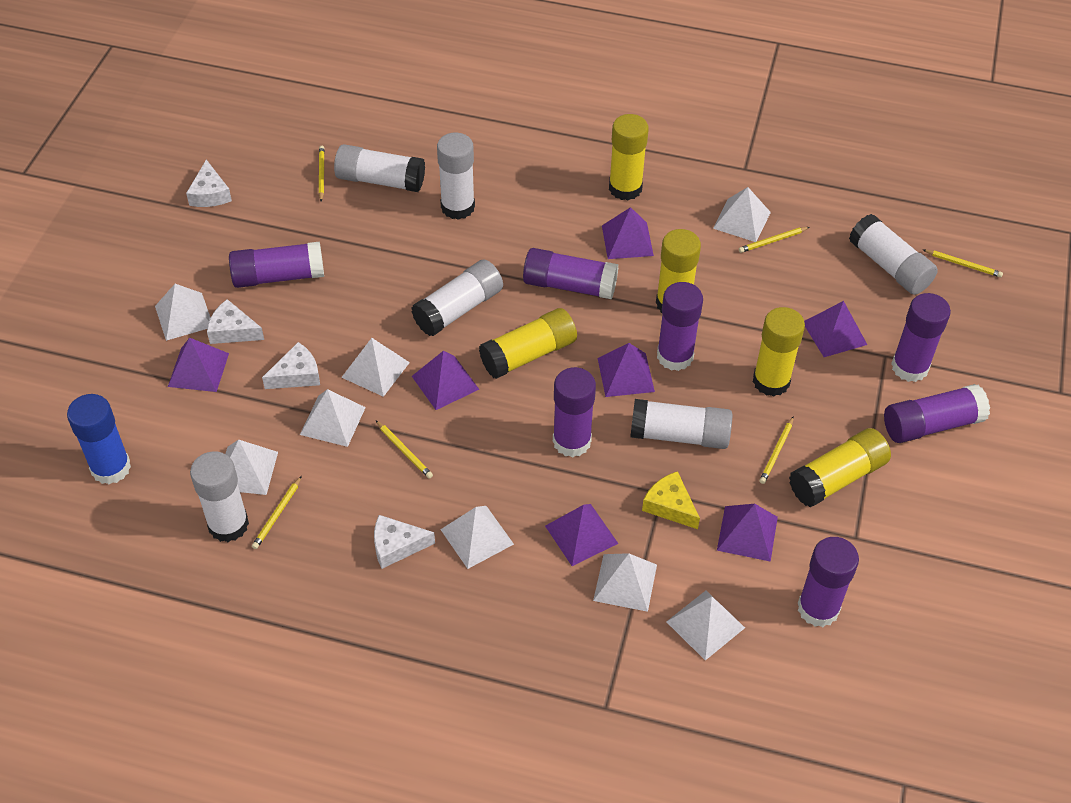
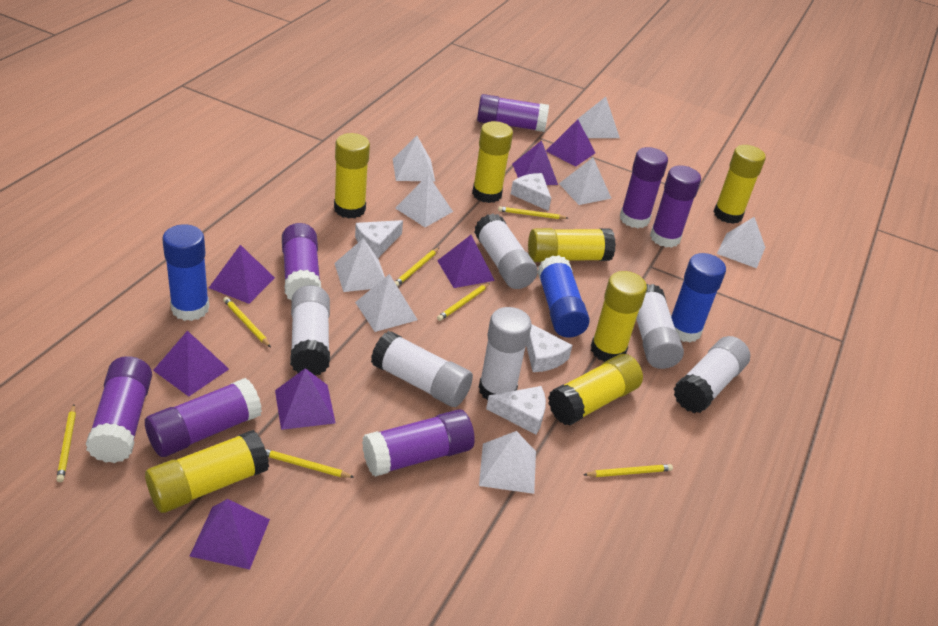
blue glue stick: 1 -> 3
yellow cheese: 1 -> 0
yellow glue stick: 5 -> 7
yellow pencil: 6 -> 7

